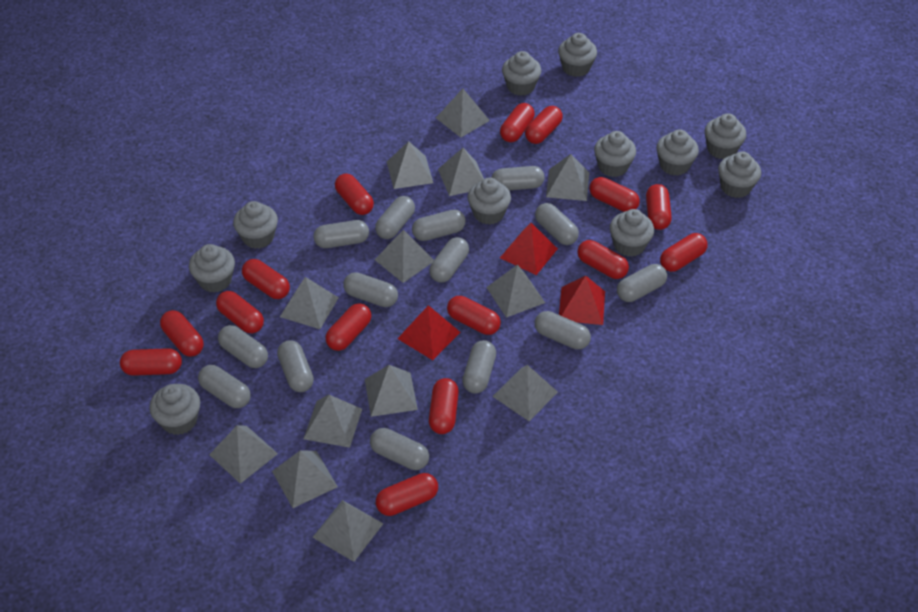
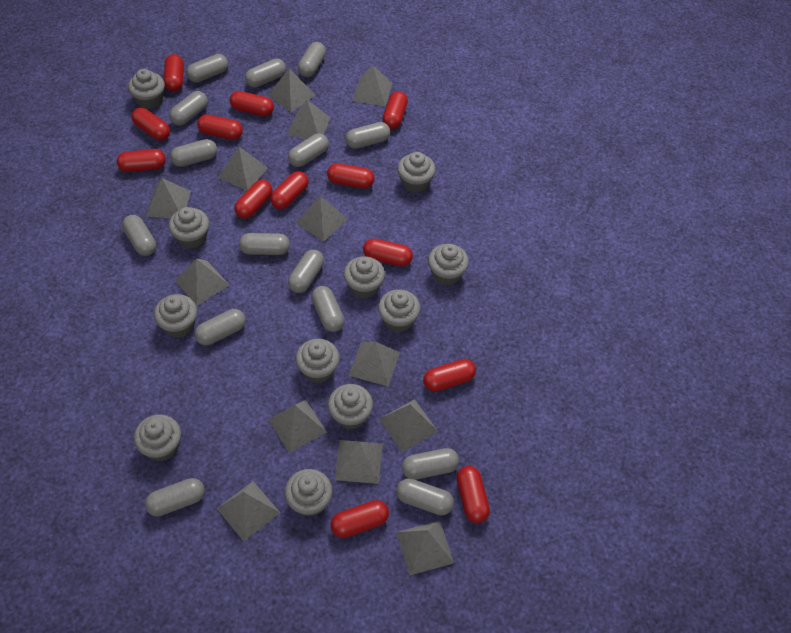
grey capsule: 14 -> 15
red capsule: 15 -> 13
red pyramid: 3 -> 0

